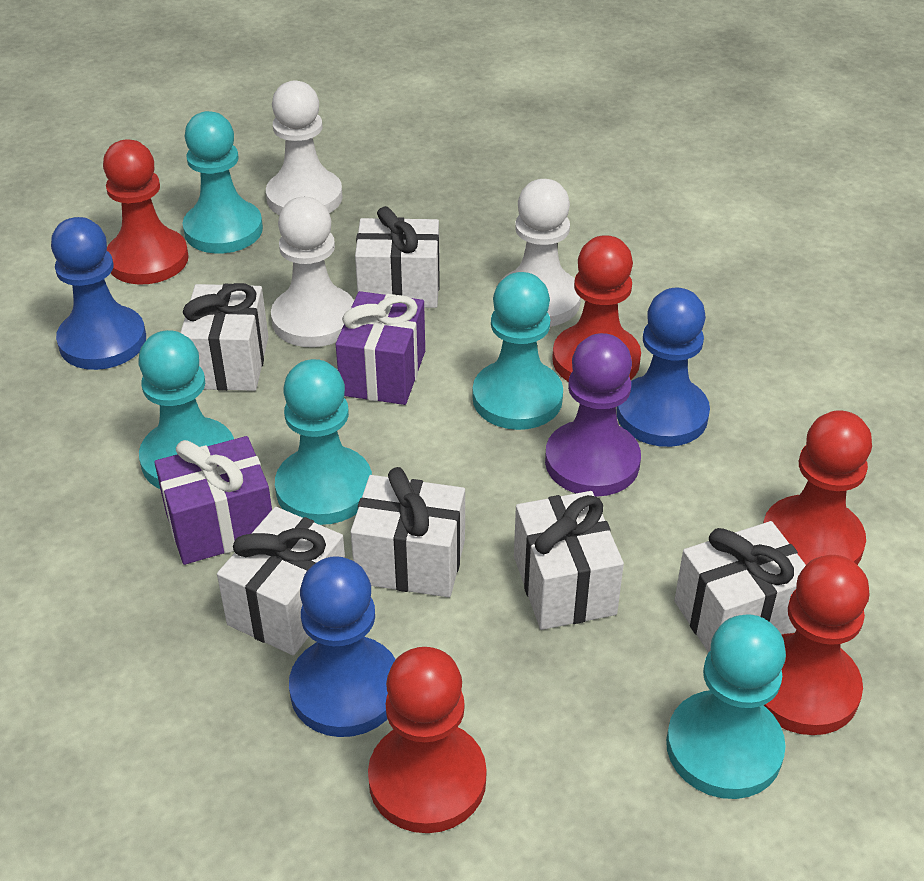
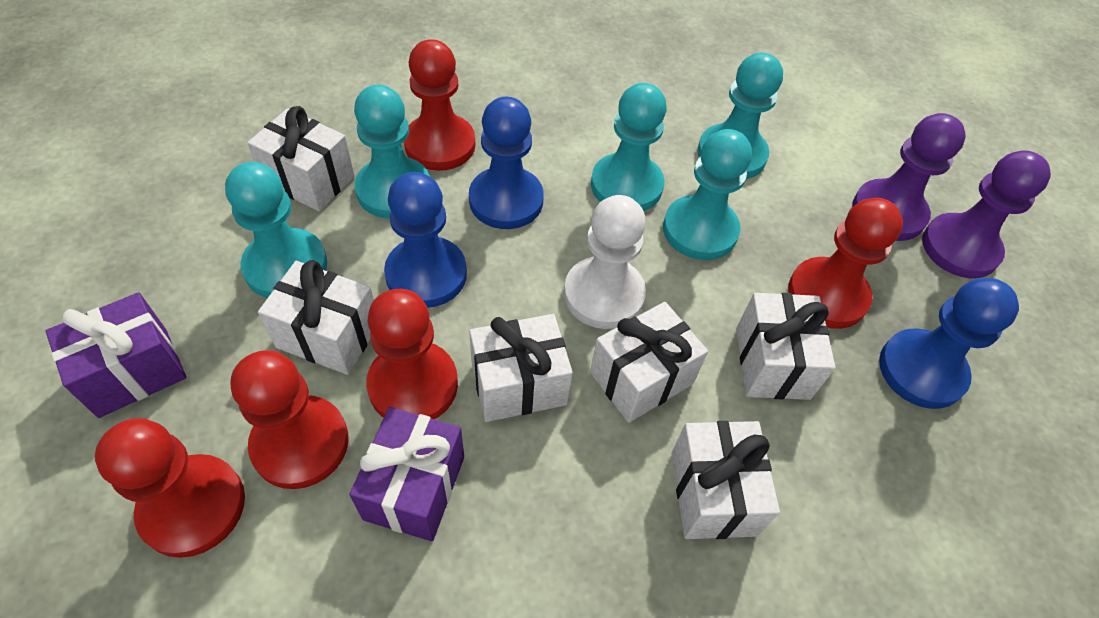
purple pawn: 1 -> 2
white pawn: 3 -> 1

